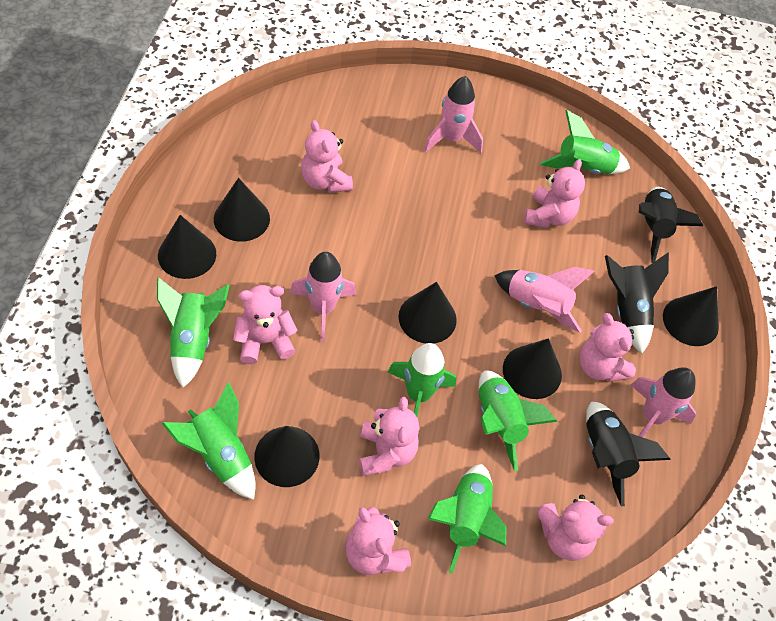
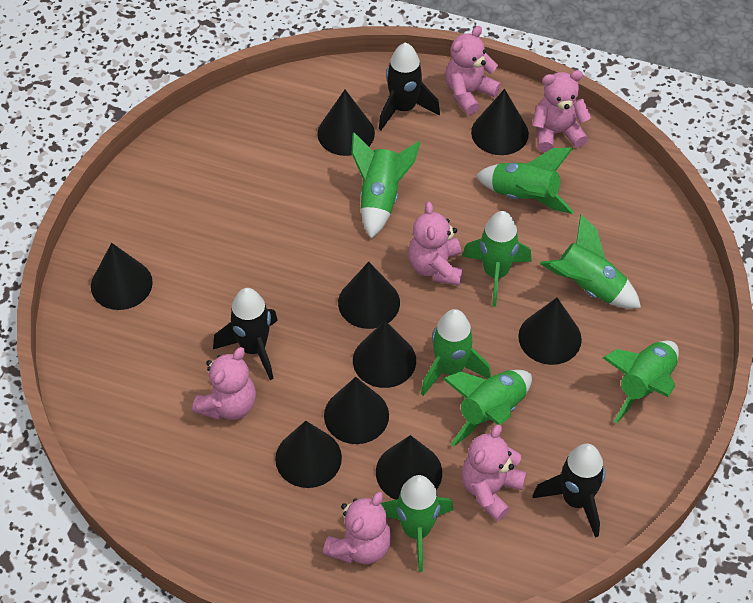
black cone: 6 -> 9
green rocket: 6 -> 8
pink rocket: 4 -> 0
pink teddy bear: 7 -> 6

